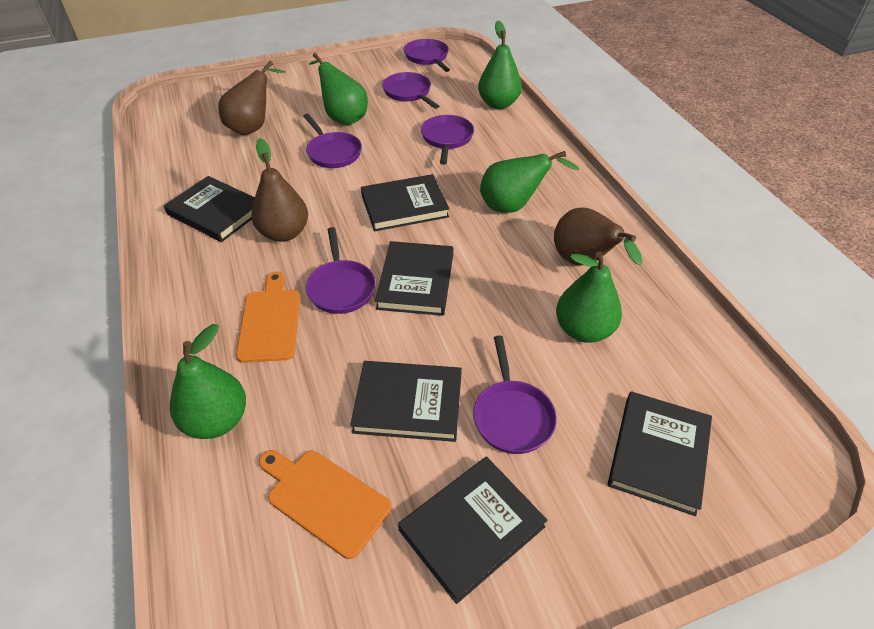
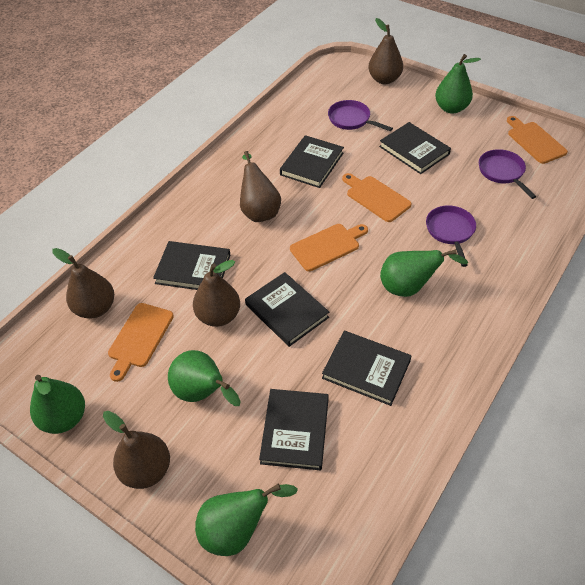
brown pear: 3 -> 5
orange cutting board: 2 -> 4
purple pan: 6 -> 3

